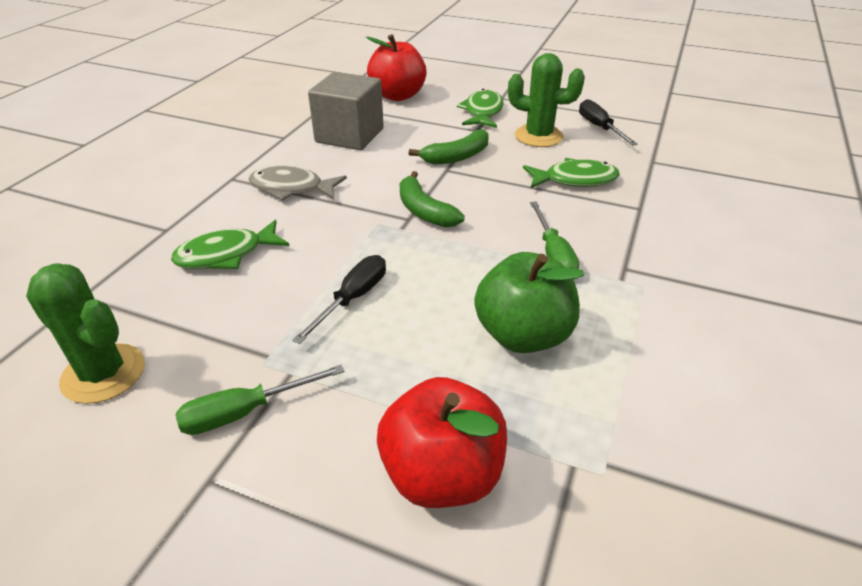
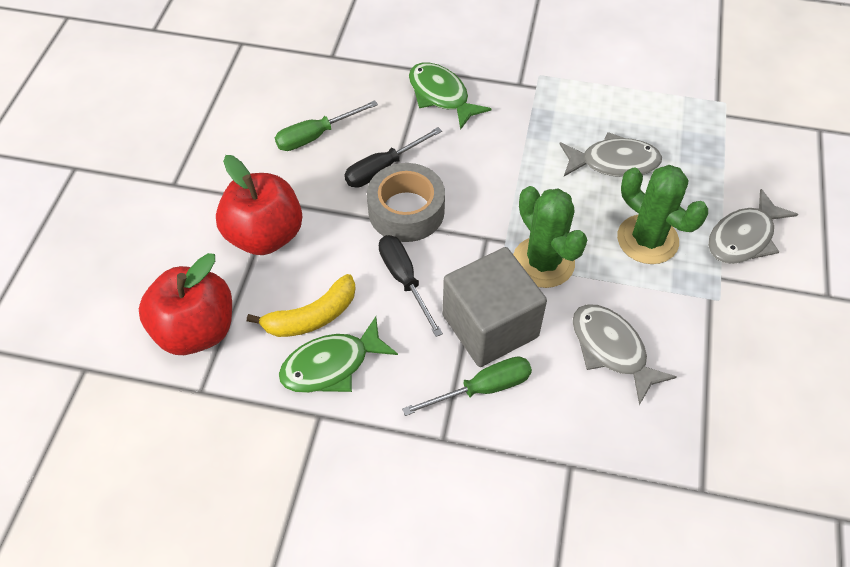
green apple: 1 -> 0
green banana: 2 -> 0
green fish: 3 -> 2
grey fish: 1 -> 3
grey tape: 0 -> 1
yellow banana: 0 -> 1

